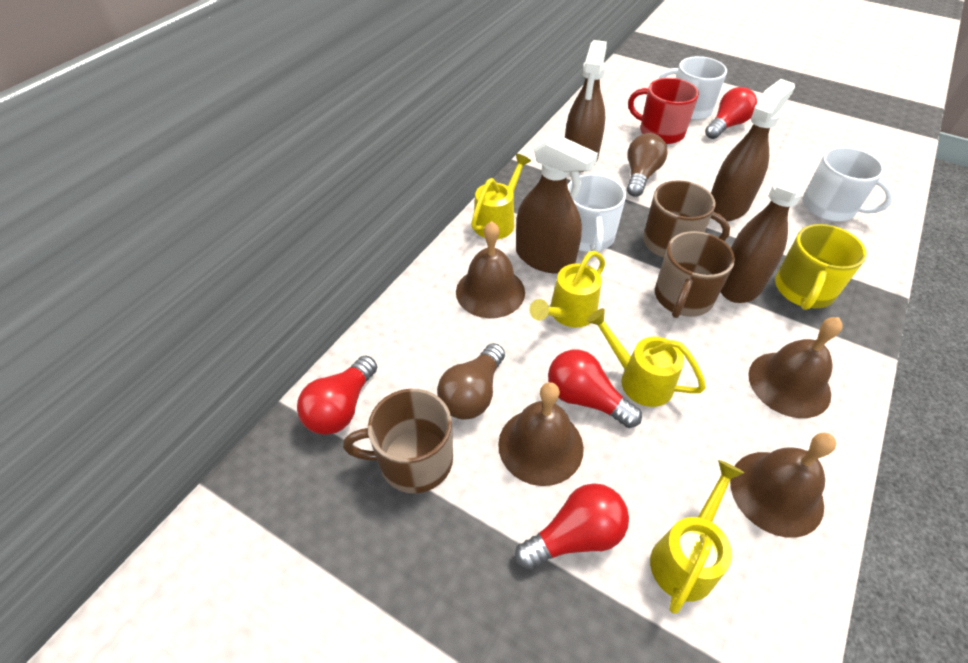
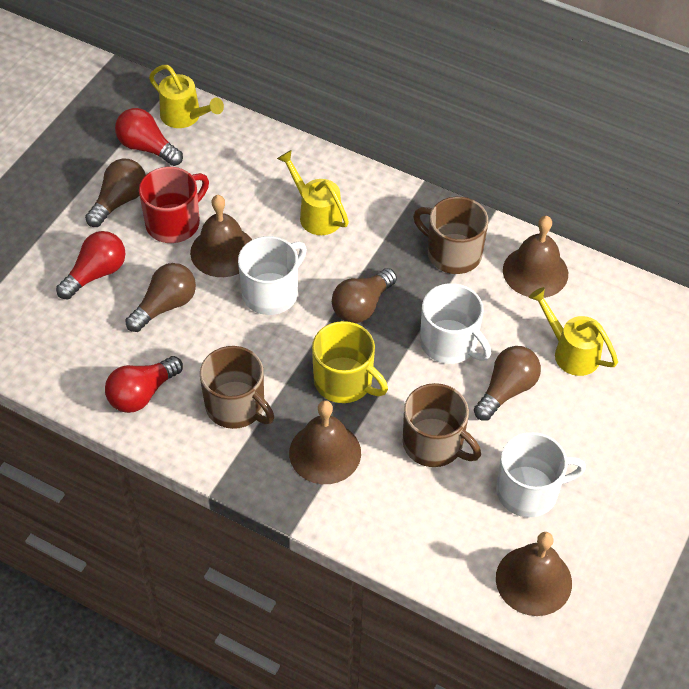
brown light bulb: 2 -> 4
brown spray bottle: 4 -> 0
red light bulb: 4 -> 3
yellow watering can: 4 -> 3

